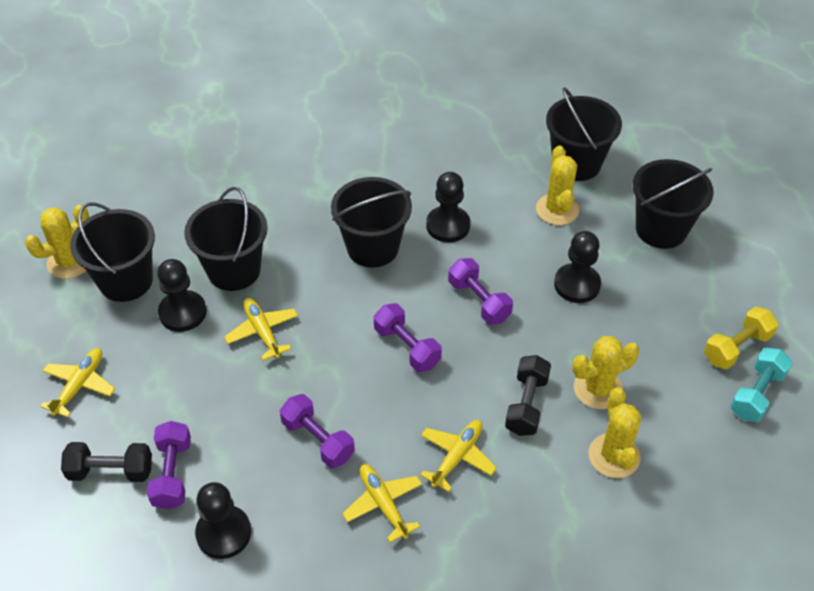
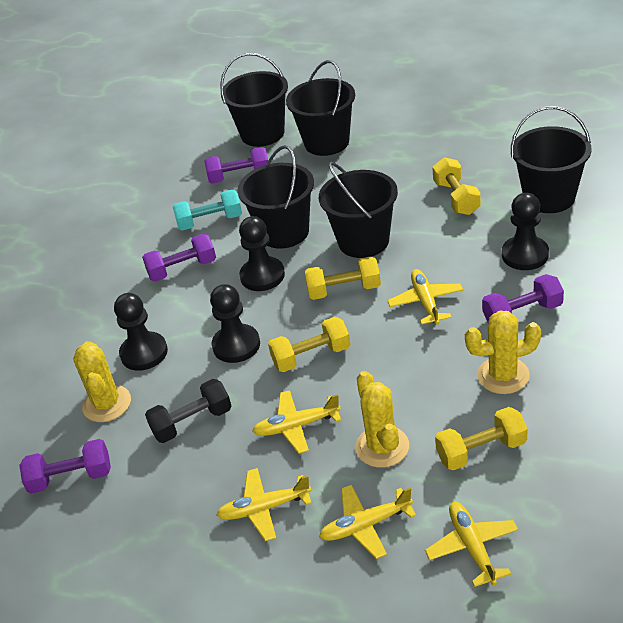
black dumbbell: 2 -> 1
yellow cactus: 4 -> 3
yellow dumbbell: 1 -> 4
yellow plane: 4 -> 5

